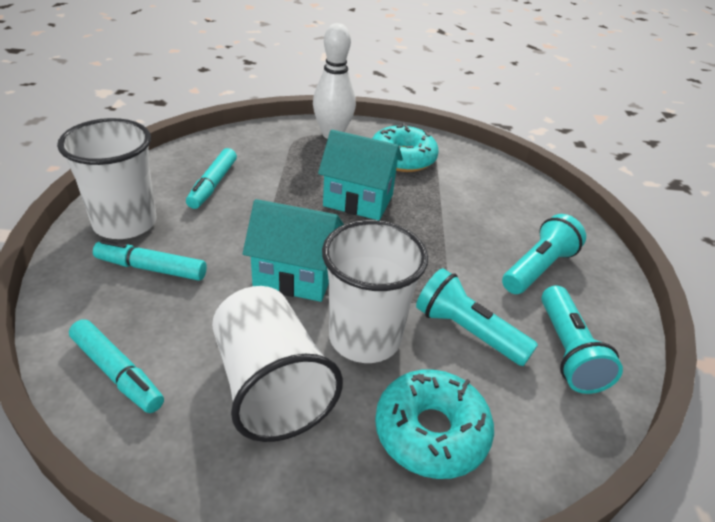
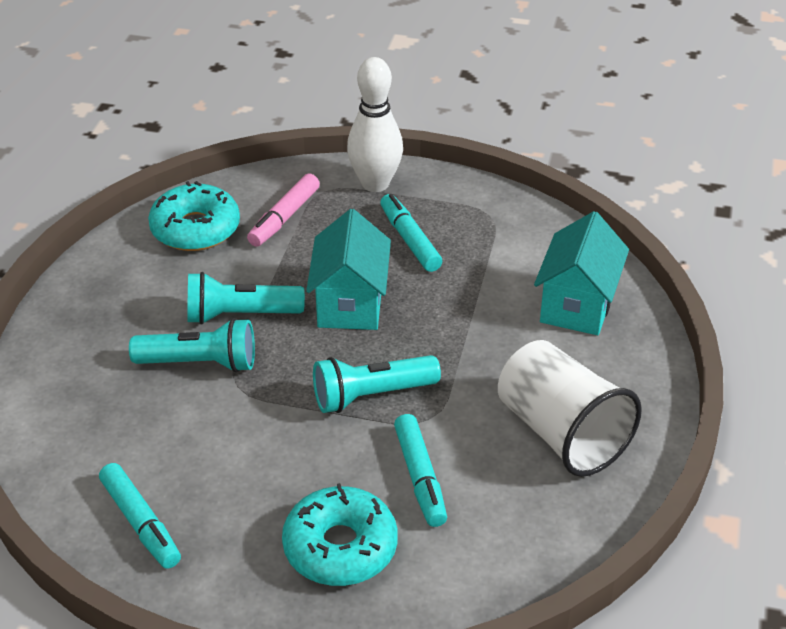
pink marker: 0 -> 1
white cup: 3 -> 1

